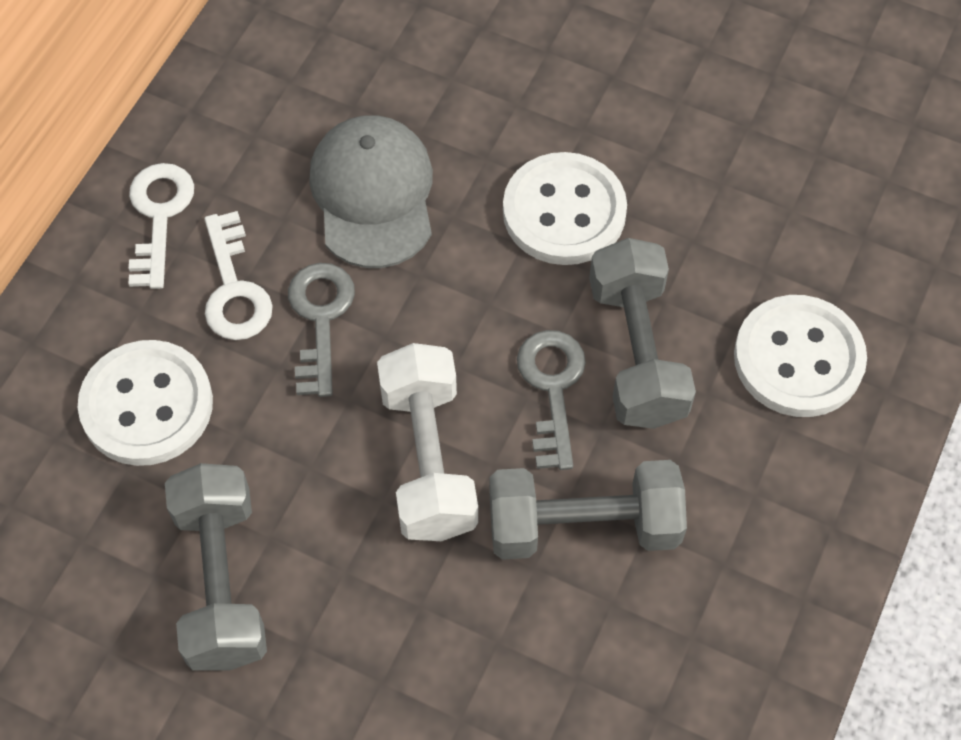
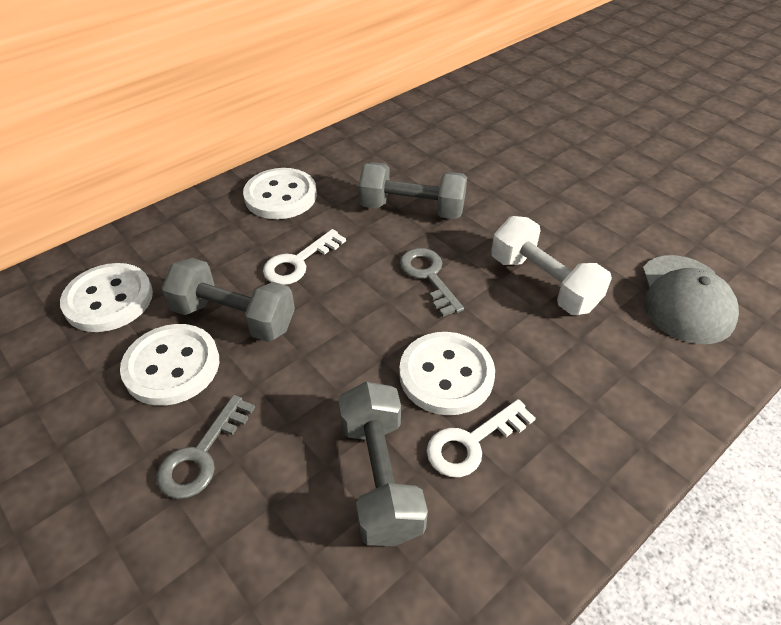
white button: 3 -> 4

